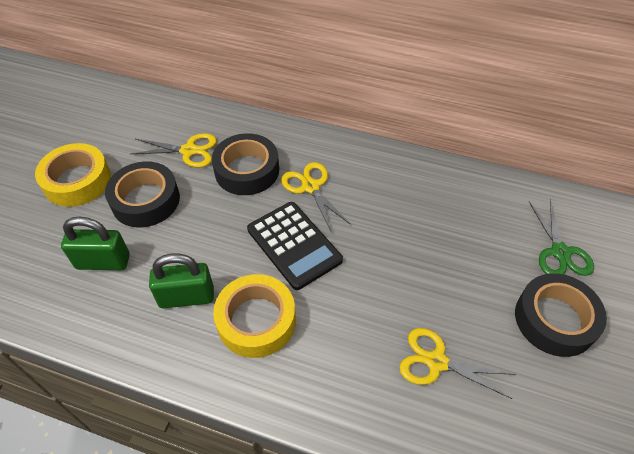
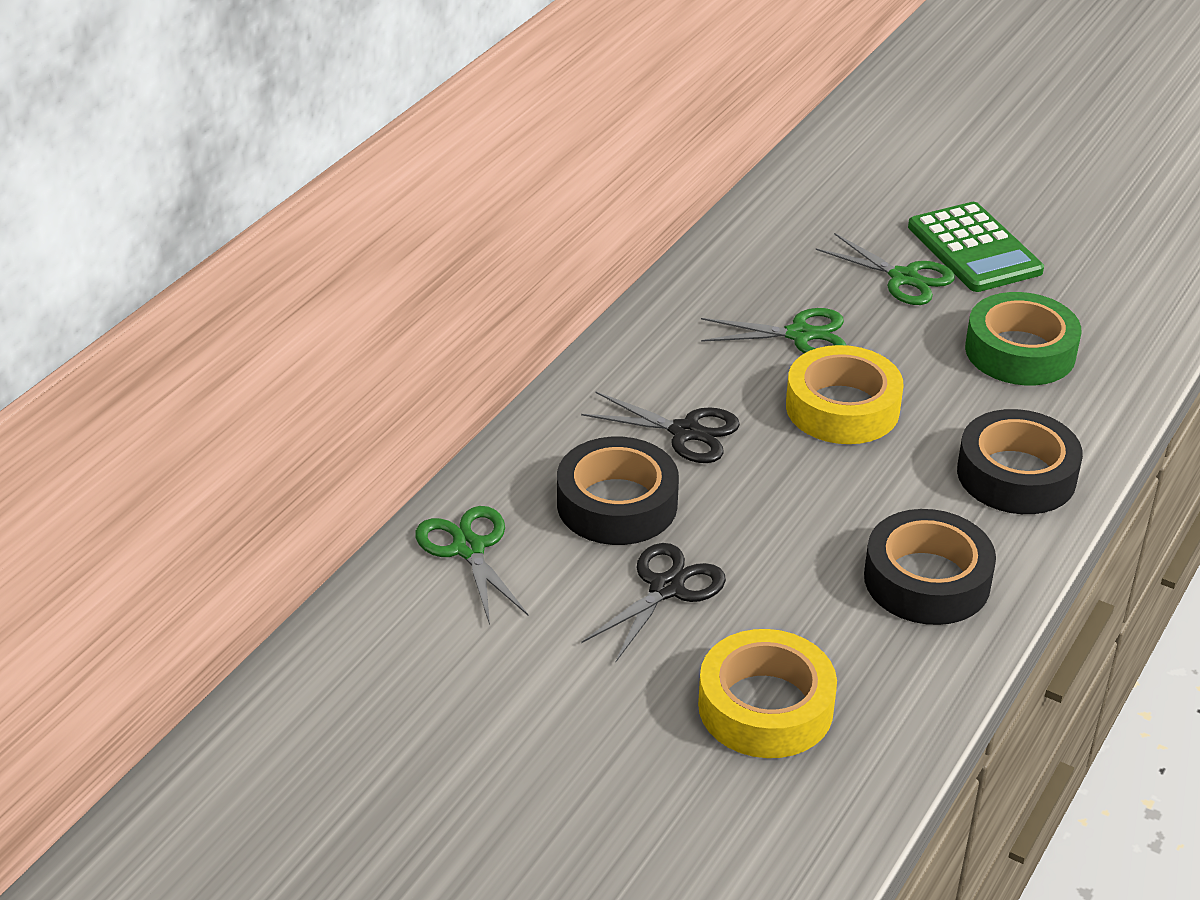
black calculator: 1 -> 0
black scissors: 0 -> 2
green calculator: 0 -> 1
green padlock: 2 -> 0
green scissors: 1 -> 3
green tape: 0 -> 1
yellow scissors: 3 -> 0

